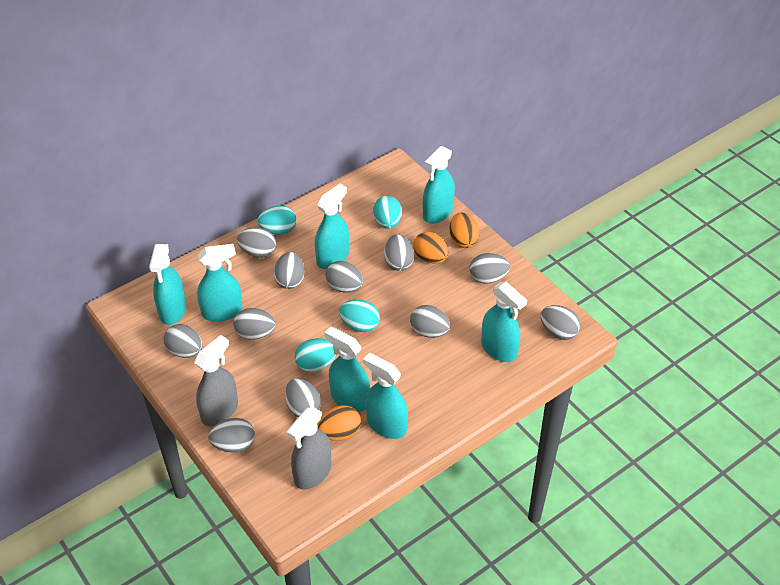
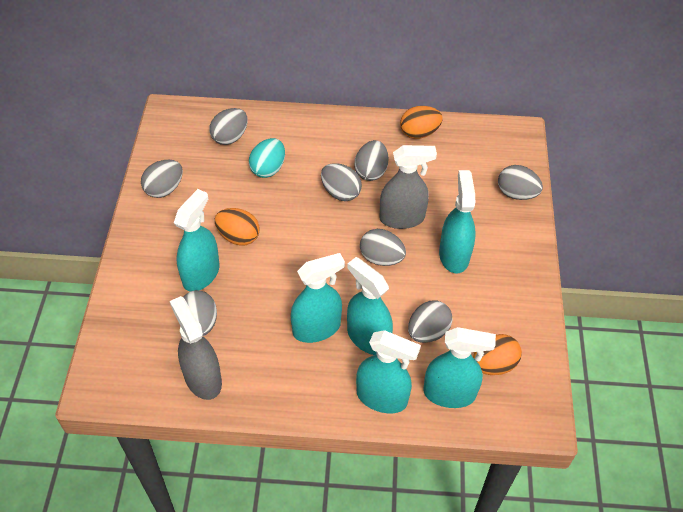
grey egg: 11 -> 8
turquoise egg: 4 -> 1
turquoise spray bottle: 7 -> 6

